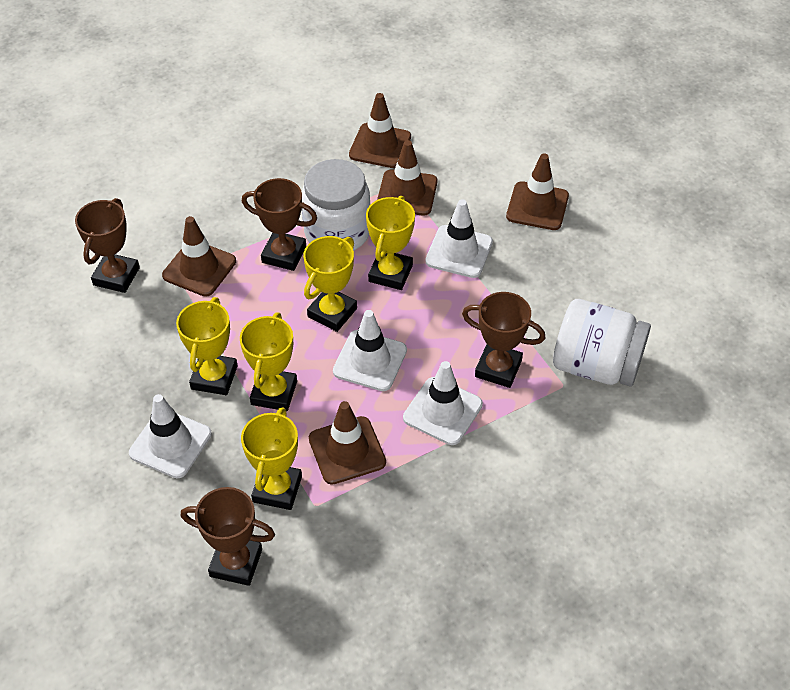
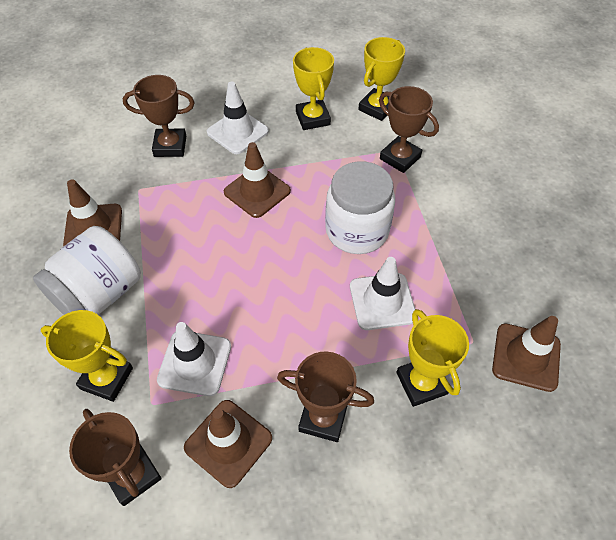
brown traffic cone: 5 -> 4
white traffic cone: 4 -> 3
yellow trophy: 5 -> 4

